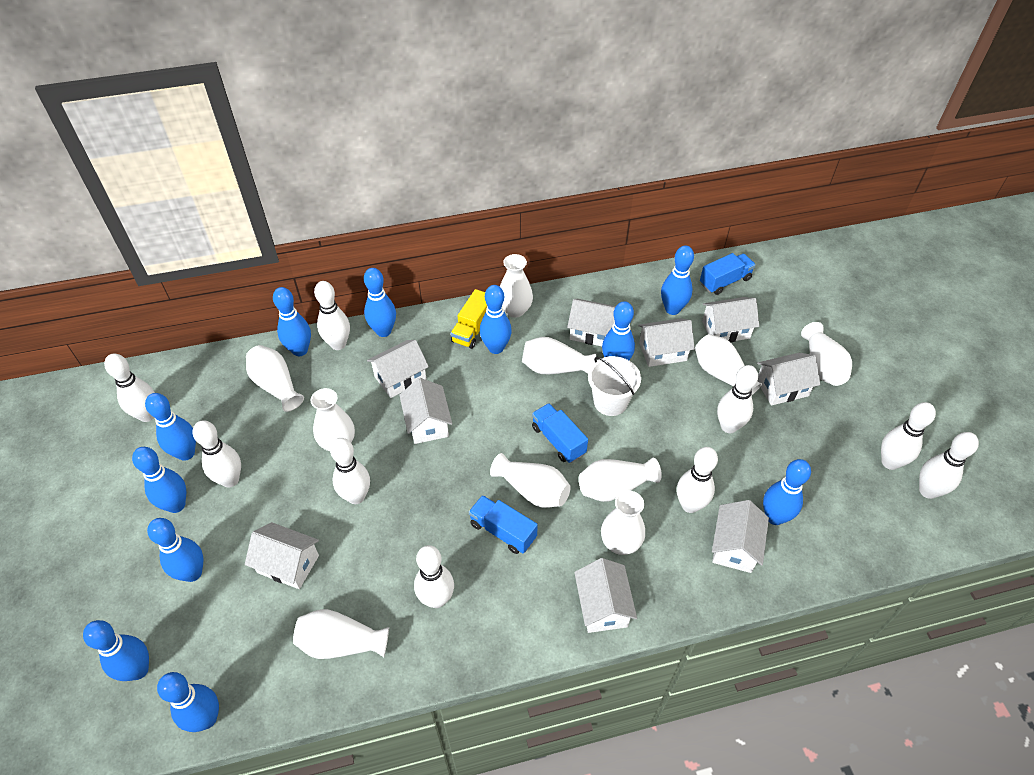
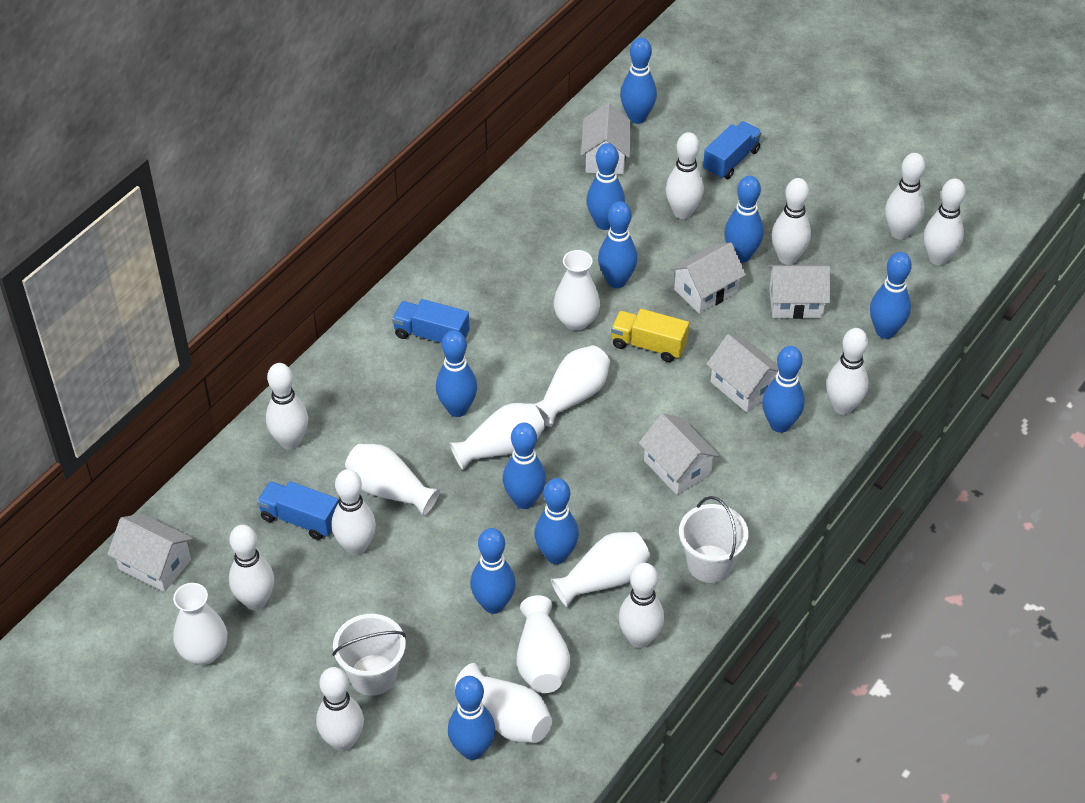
white bowling pin: 9 -> 10
white bucket: 1 -> 2
white house: 9 -> 6
white vase: 10 -> 8

